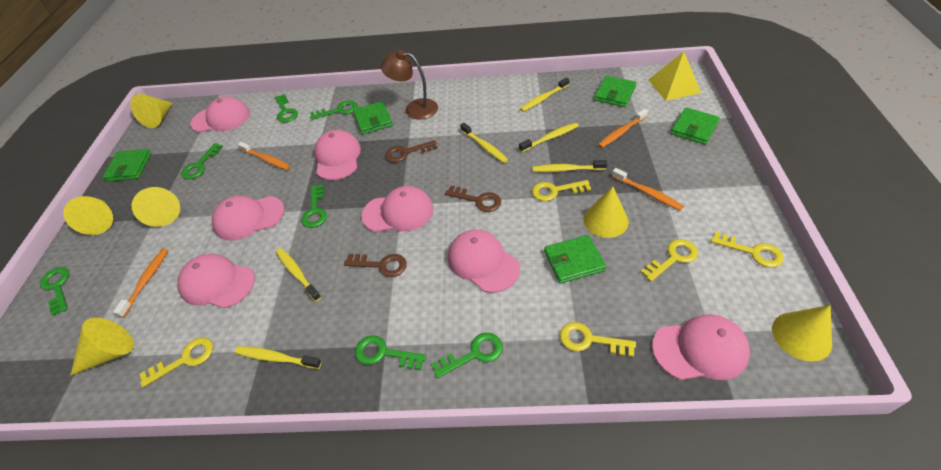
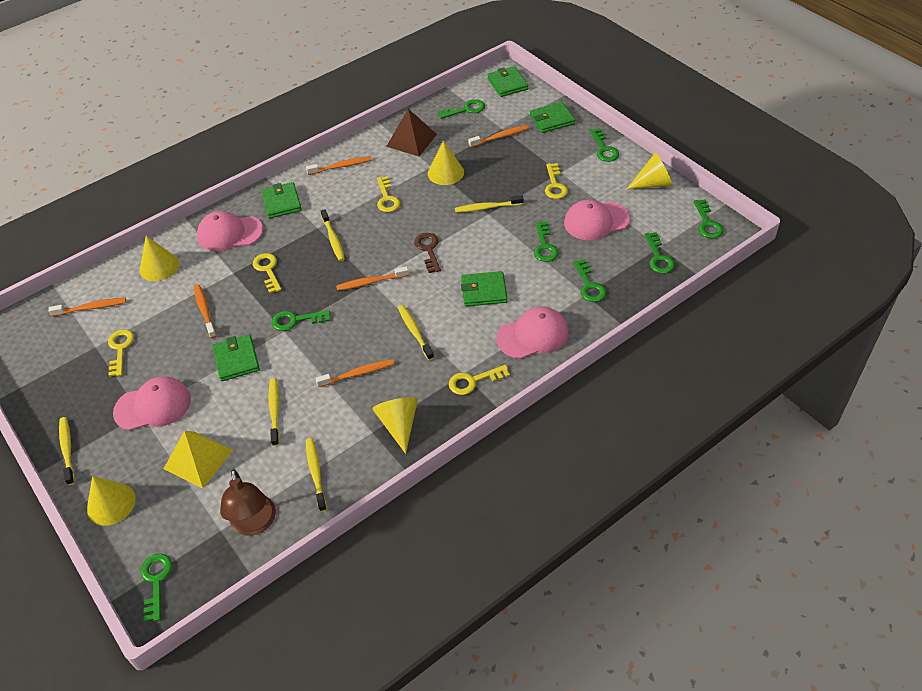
brown key: 3 -> 1
brown pyramid: 0 -> 1
green key: 7 -> 8
orange toothbrush: 4 -> 6
pink cap: 7 -> 4
yellow cone: 6 -> 5

